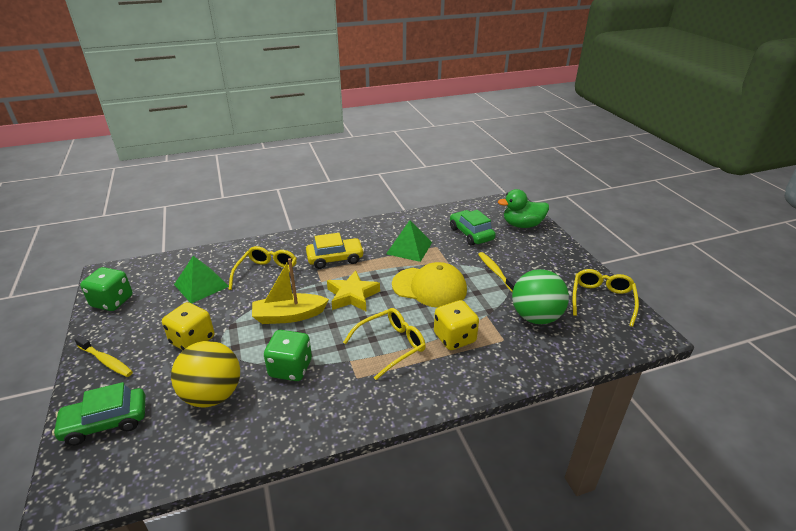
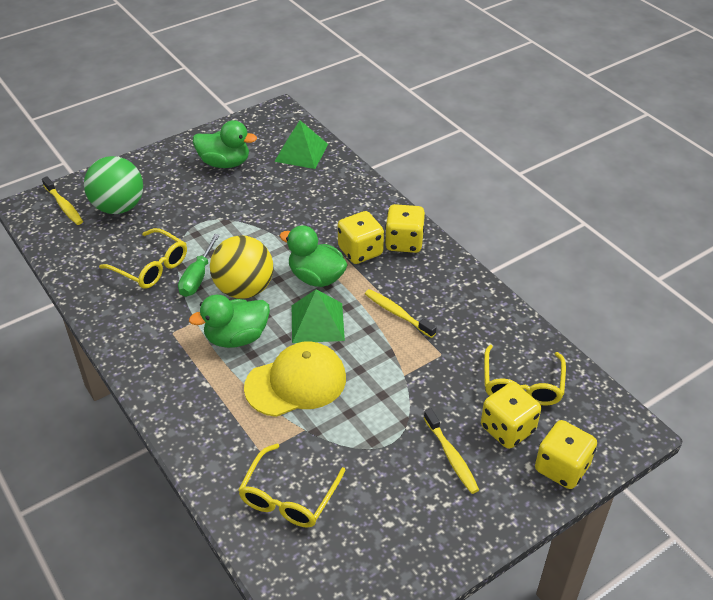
green car: 2 -> 0
green dice: 2 -> 0
green duck: 1 -> 3
green screwdriver: 0 -> 1
yellow boat: 1 -> 0
yellow car: 1 -> 0
yellow dice: 2 -> 4
yellow star: 1 -> 0
yellow toothbrush: 2 -> 3

